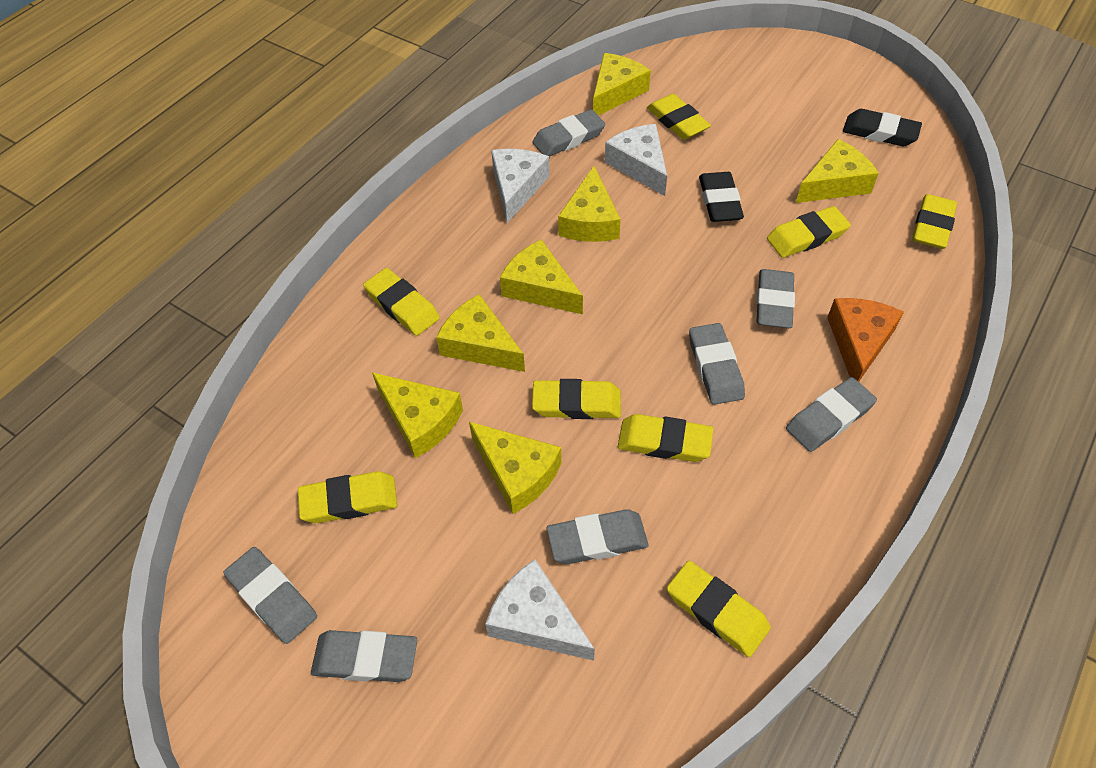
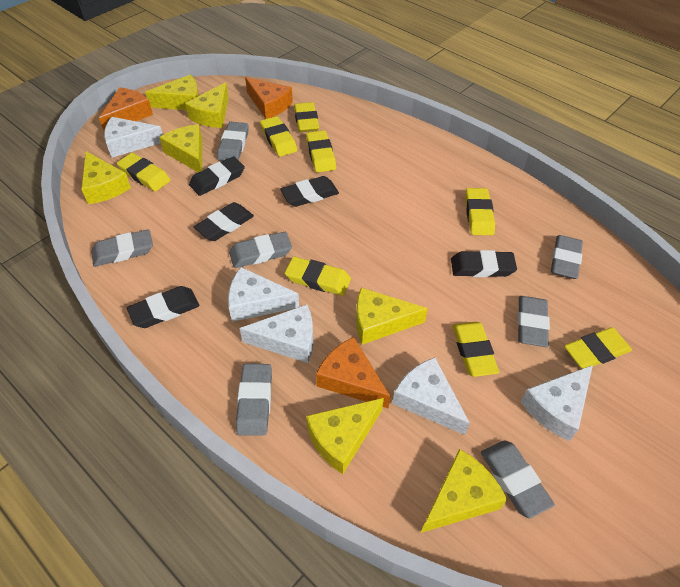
black eraser: 2 -> 5
orange cheese: 1 -> 3
white cheese: 3 -> 5

